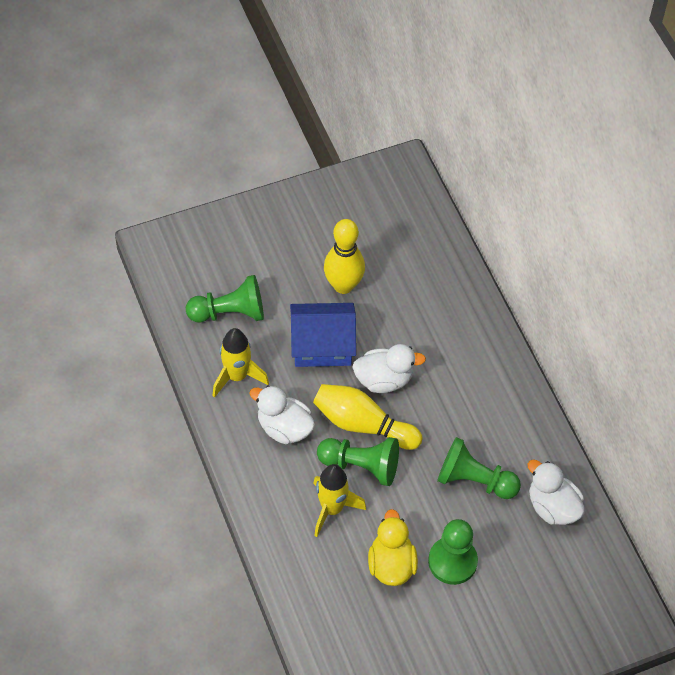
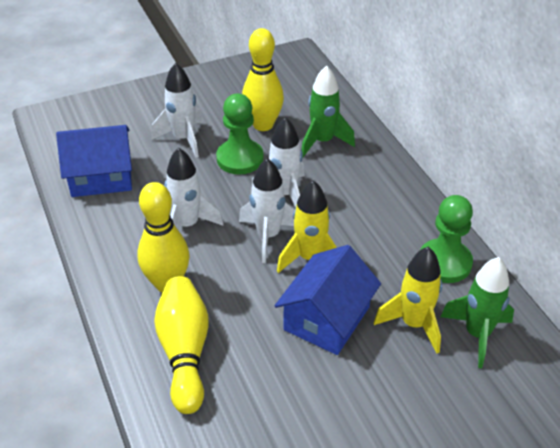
blue house: 1 -> 2
green pawn: 4 -> 2
green rocket: 0 -> 2
white duck: 3 -> 0
white rocket: 0 -> 4
yellow bowling pin: 2 -> 3
yellow duck: 1 -> 0

